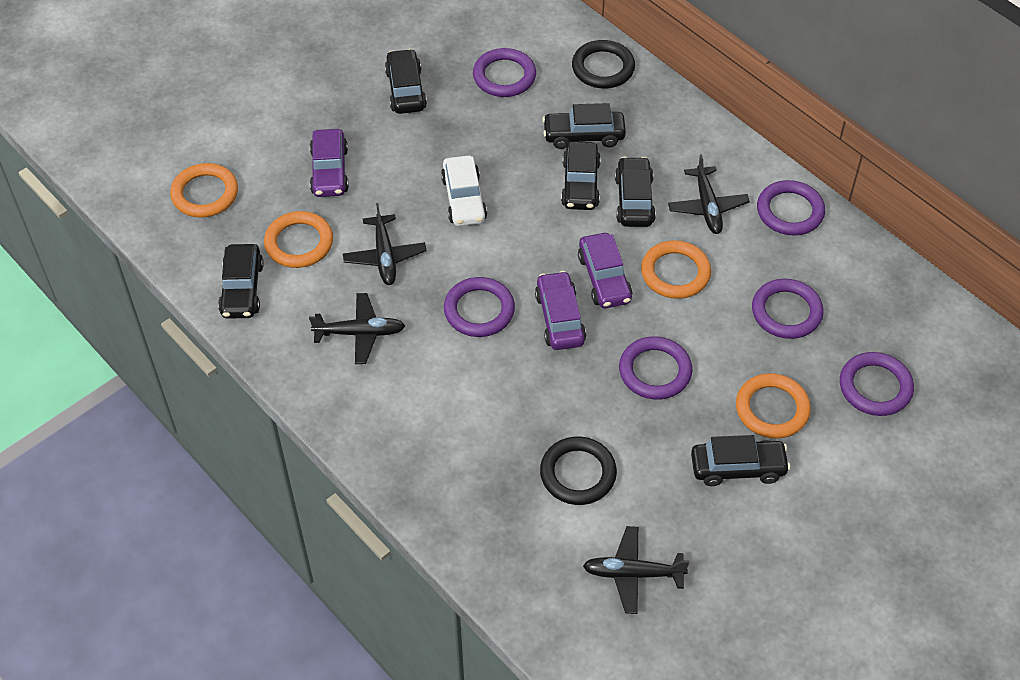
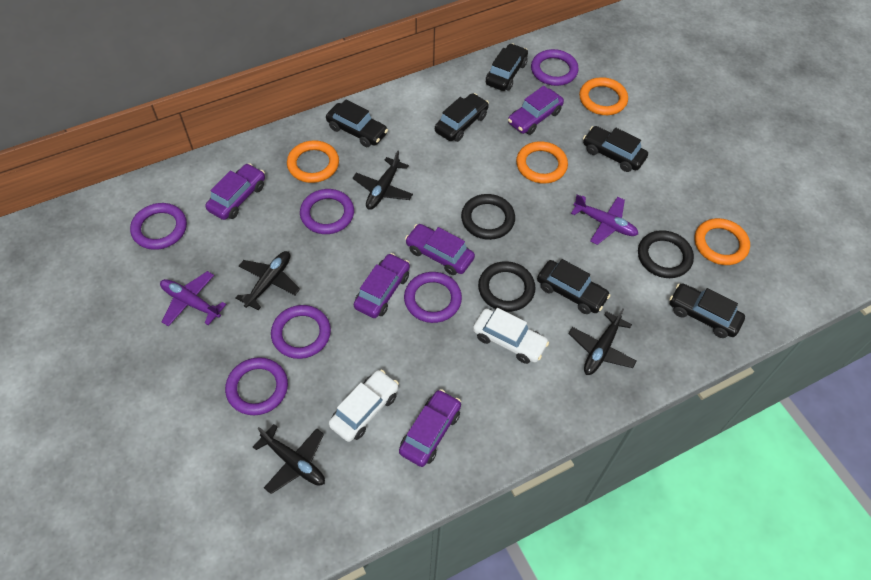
black ring: 2 -> 3
purple car: 3 -> 5
purple plane: 0 -> 2
white car: 1 -> 2

